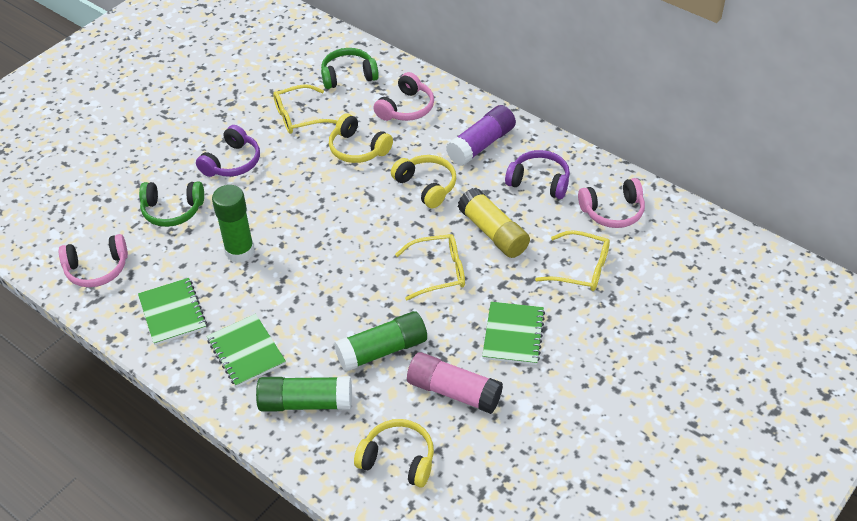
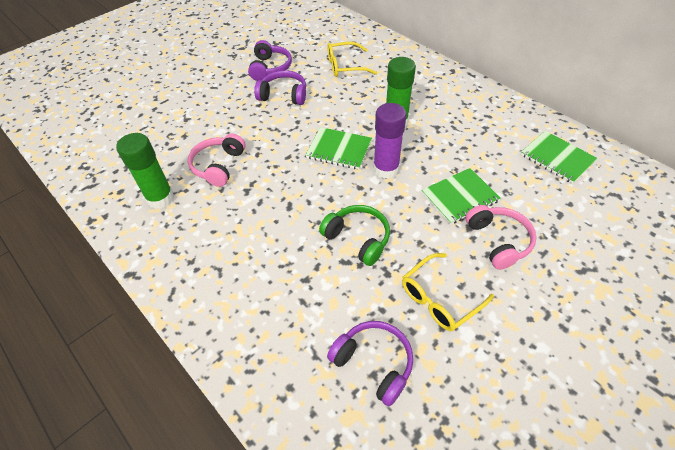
green glue stick: 3 -> 2
green headphones: 2 -> 1
pink glue stick: 1 -> 0
pink headphones: 3 -> 2
purple headphones: 2 -> 3
yellow glasses: 3 -> 2
yellow glue stick: 1 -> 0
yellow headphones: 3 -> 0

